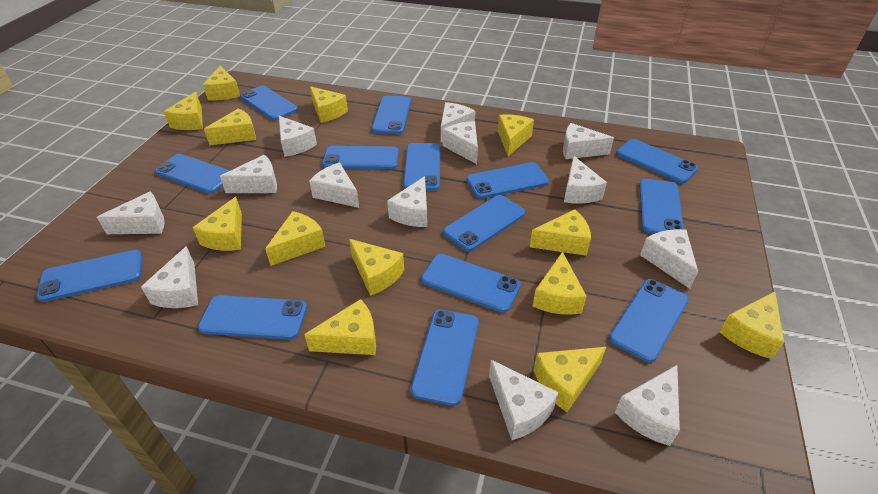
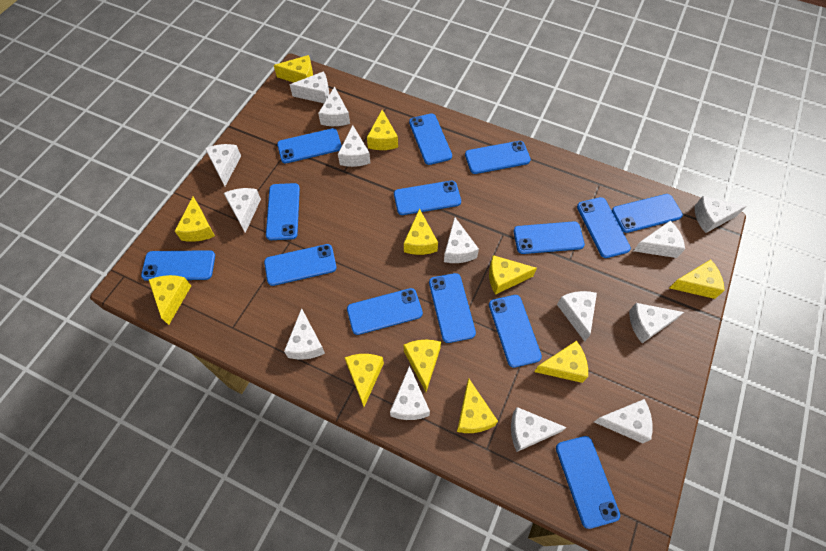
white cheese: 13 -> 14
yellow cheese: 13 -> 11

